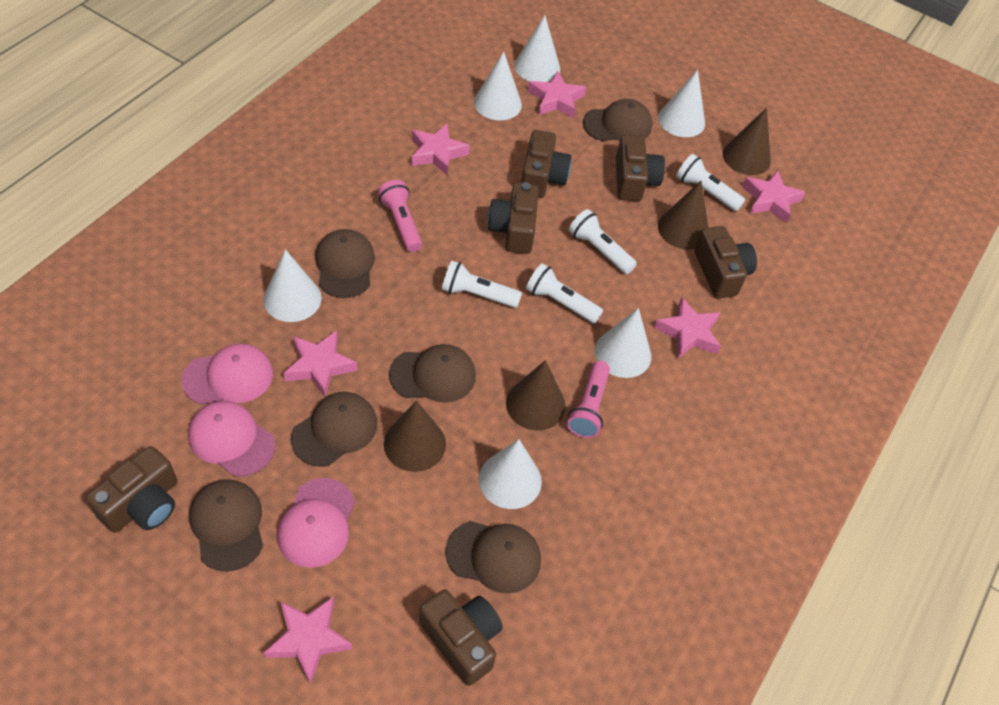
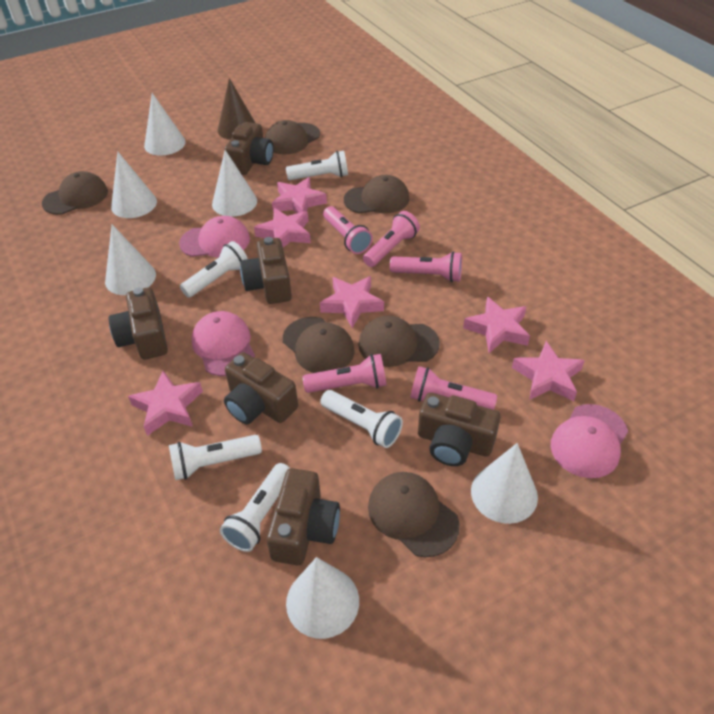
brown cone: 4 -> 1
pink flashlight: 2 -> 5
white flashlight: 4 -> 5

